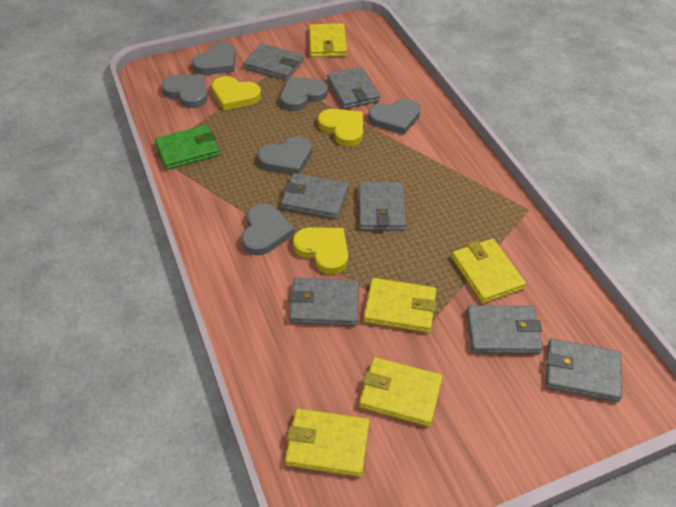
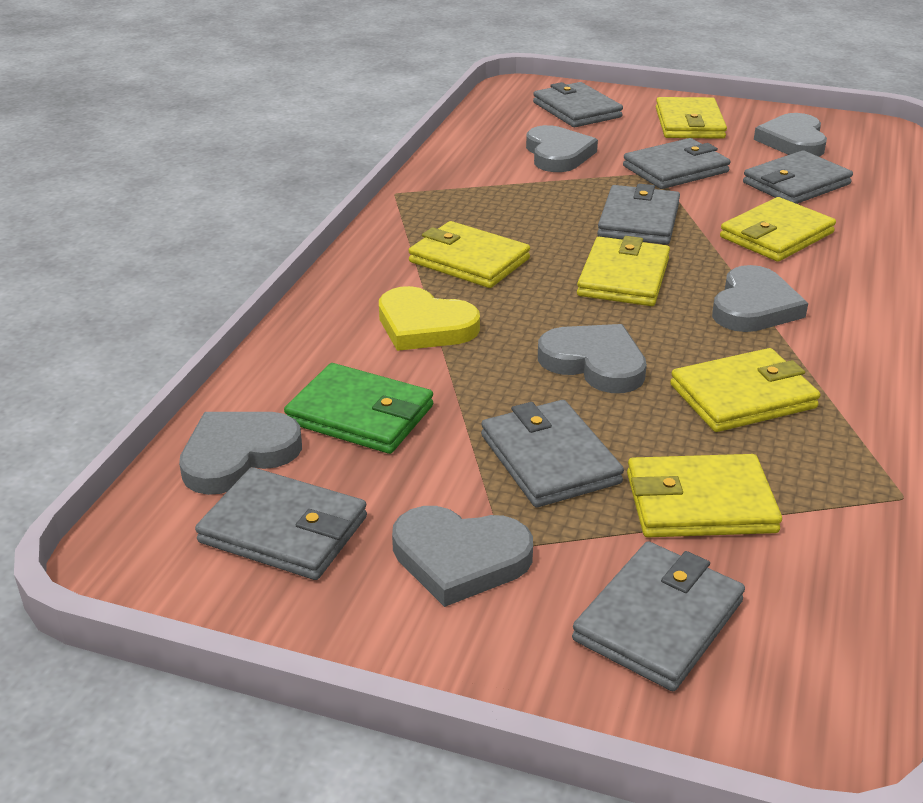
yellow heart: 3 -> 1
yellow wallet: 5 -> 6

